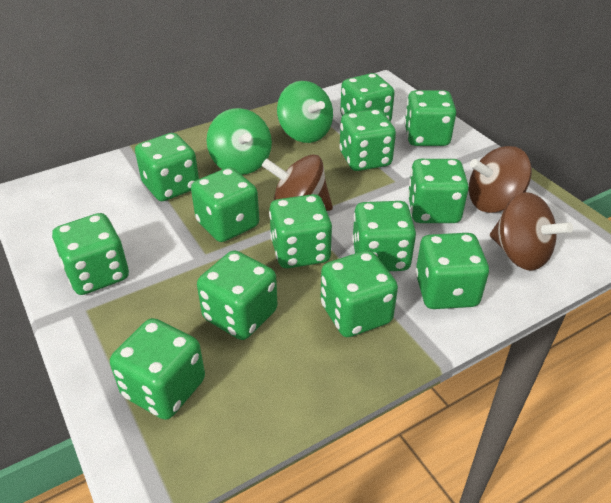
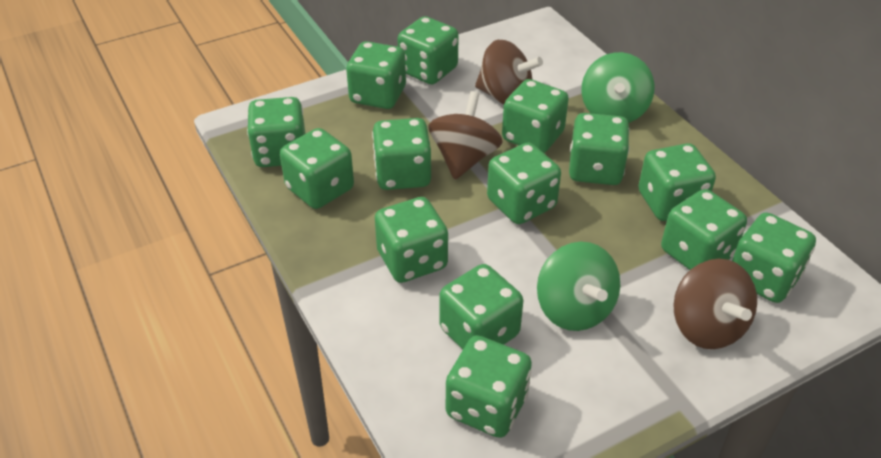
green dice: 13 -> 14

